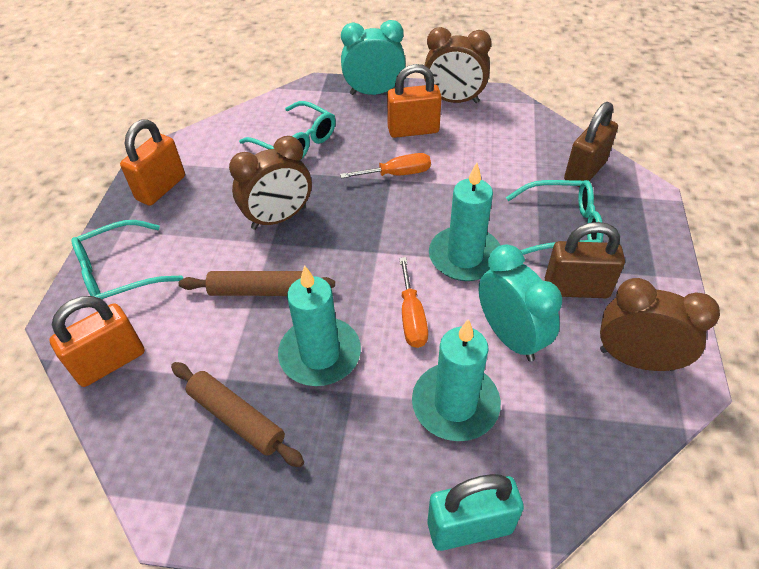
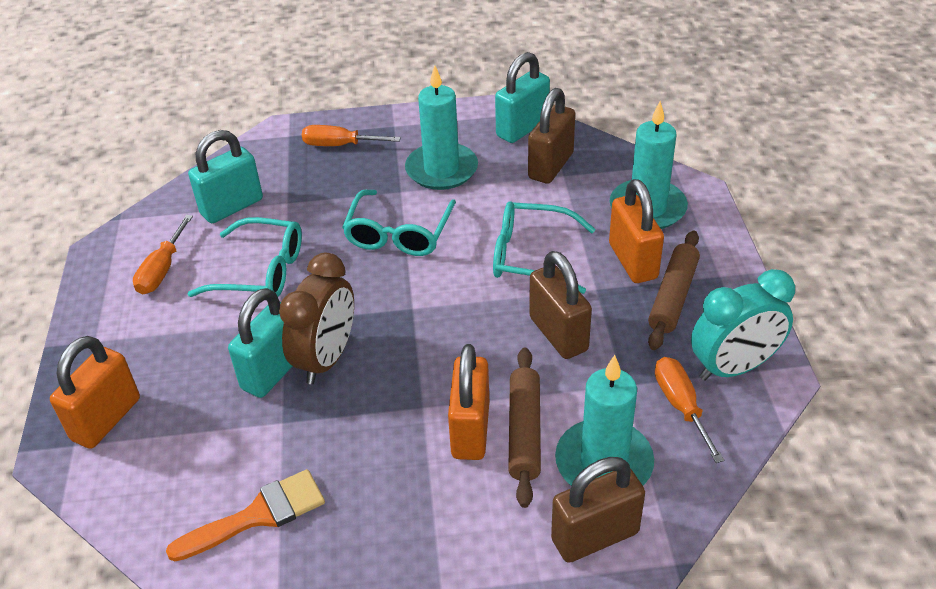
brown clock: 3 -> 1
brown padlock: 2 -> 3
orange brush: 0 -> 1
orange screwdriver: 2 -> 3
turquoise clock: 2 -> 1
turquoise padlock: 1 -> 3

